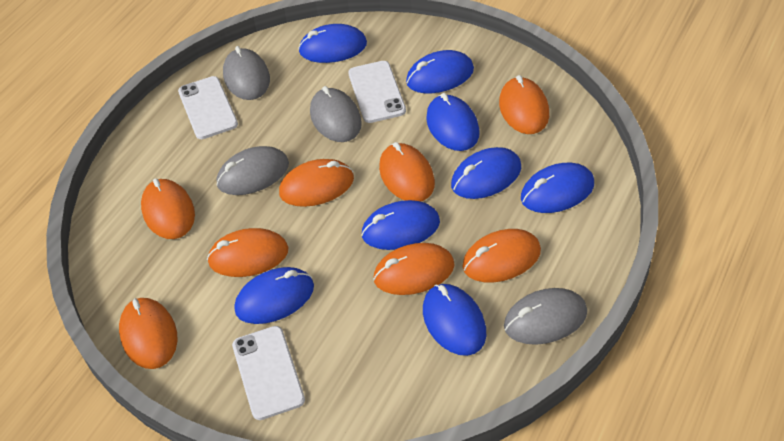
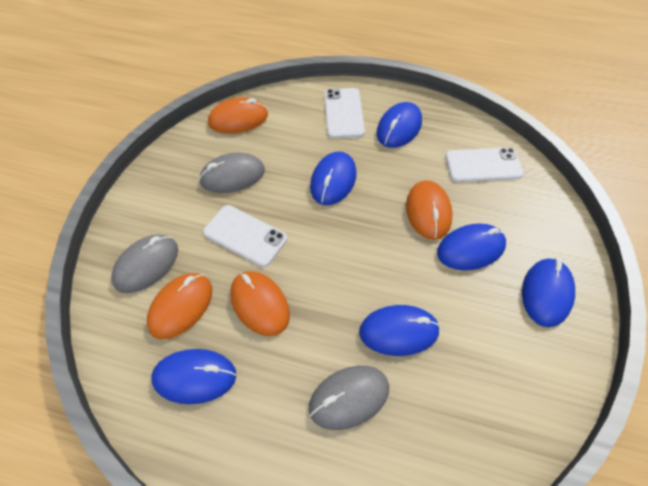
blue mouse: 8 -> 6
grey mouse: 4 -> 3
orange mouse: 8 -> 4

